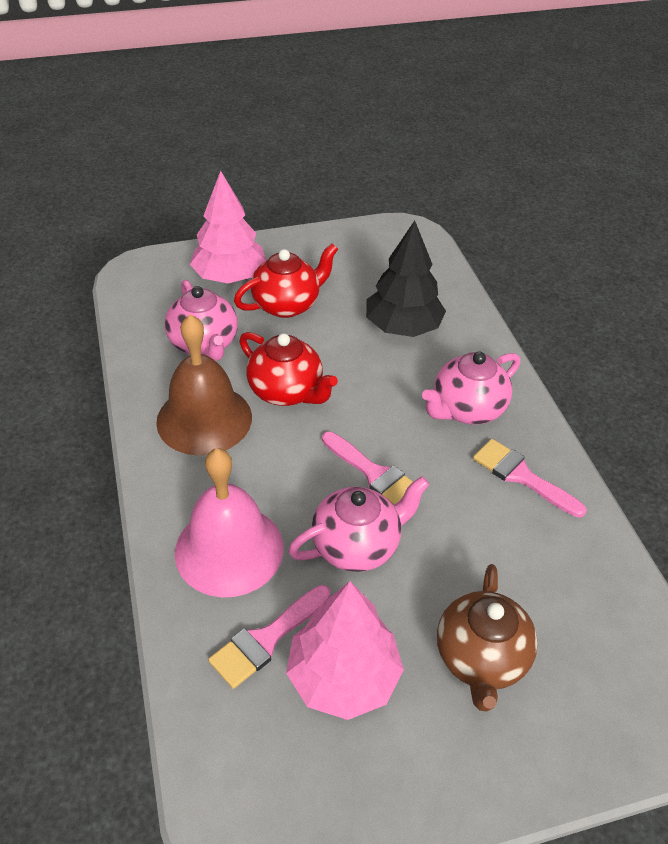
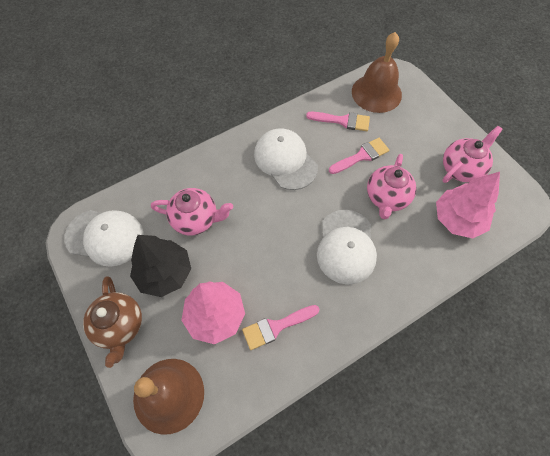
brown bell: 1 -> 2
pink bell: 1 -> 0
red teapot: 2 -> 0
white cap: 0 -> 3

